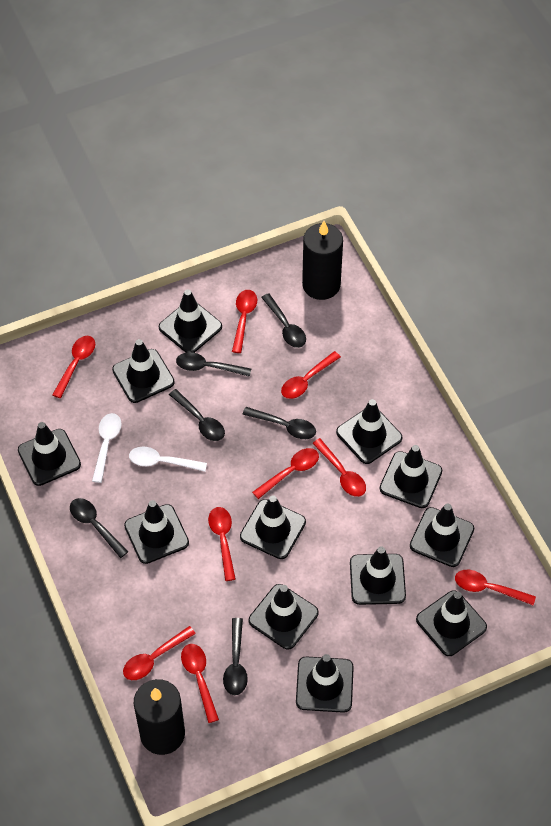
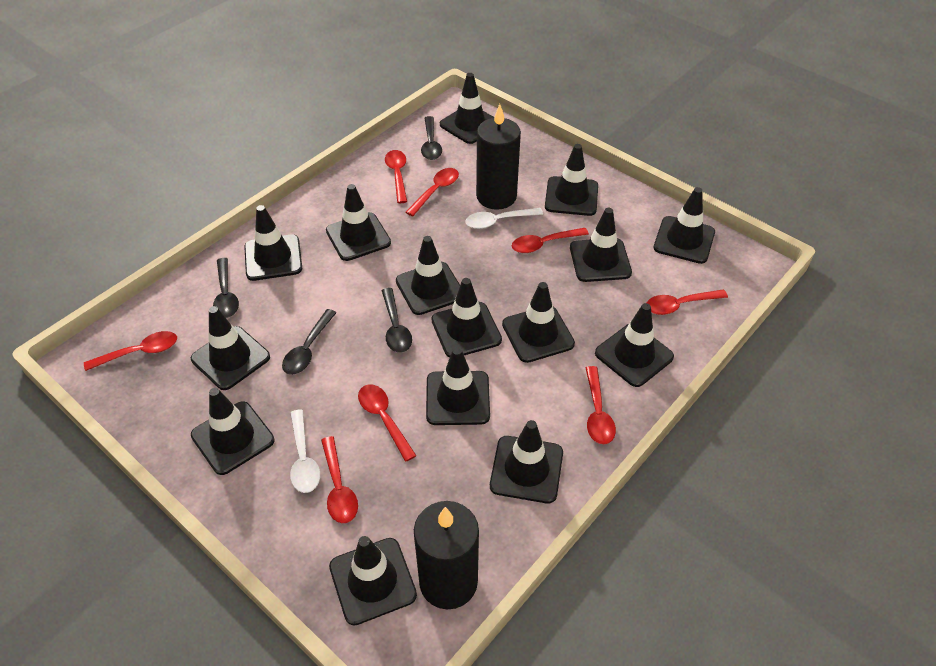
black spoon: 6 -> 4
black traffic cone: 12 -> 15
red spoon: 9 -> 8

